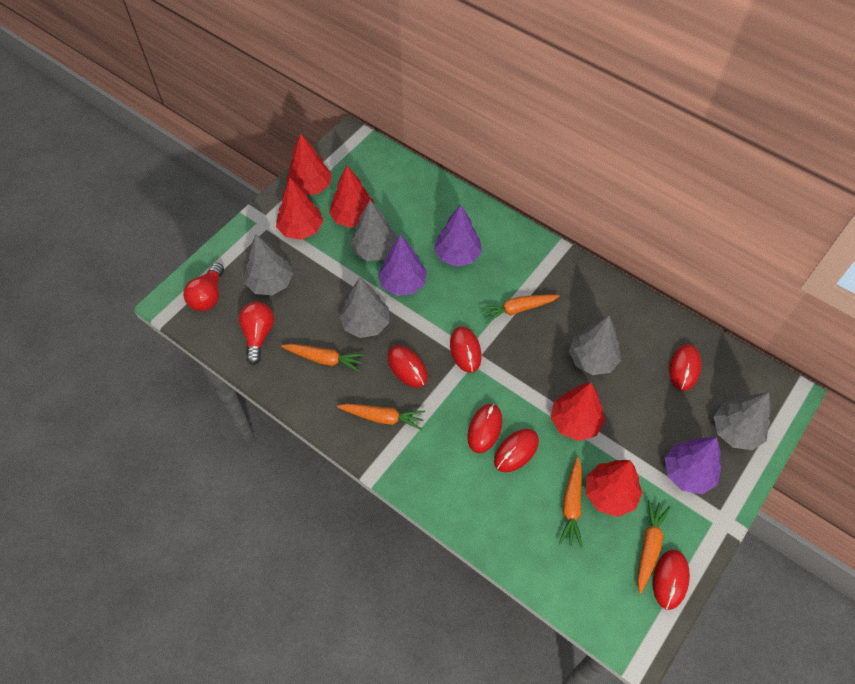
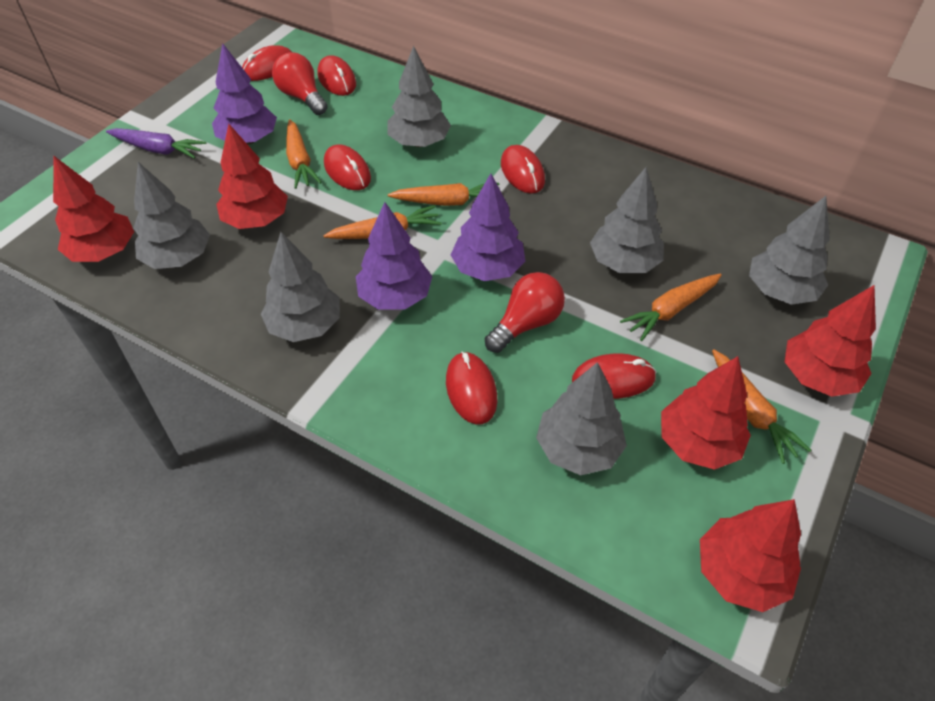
grey tree: 5 -> 6
purple carrot: 0 -> 1

